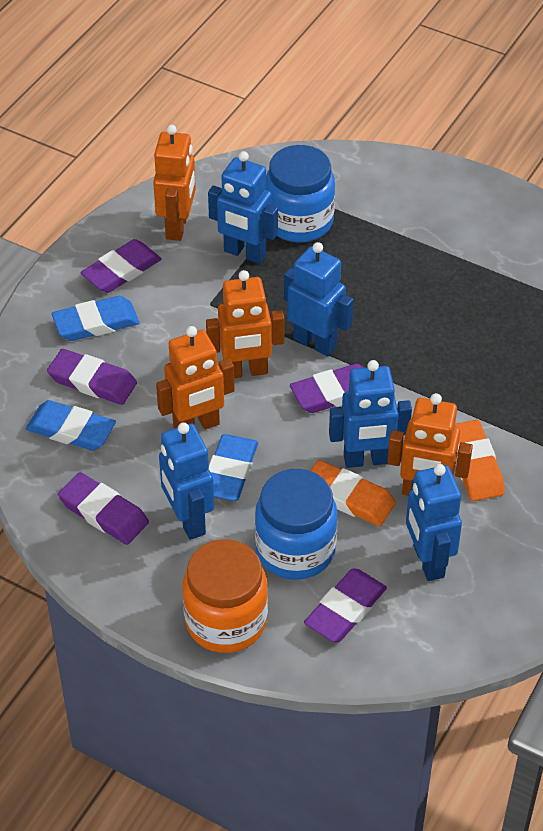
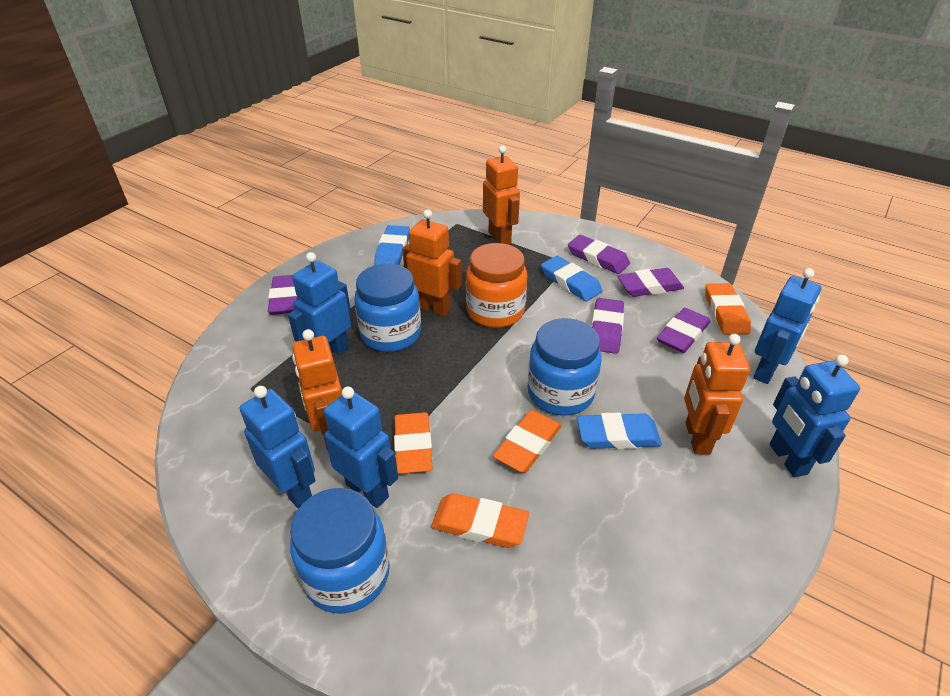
blue jar: 2 -> 3
orange eraser: 2 -> 4

